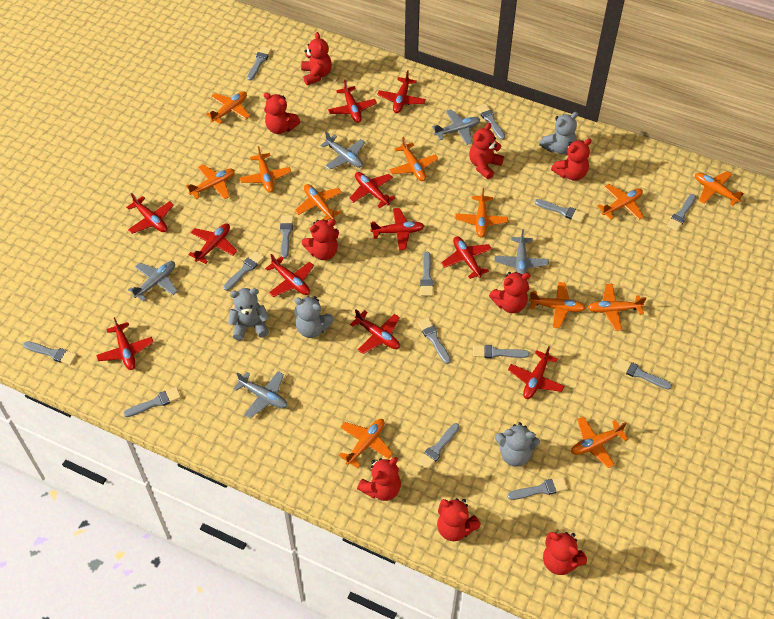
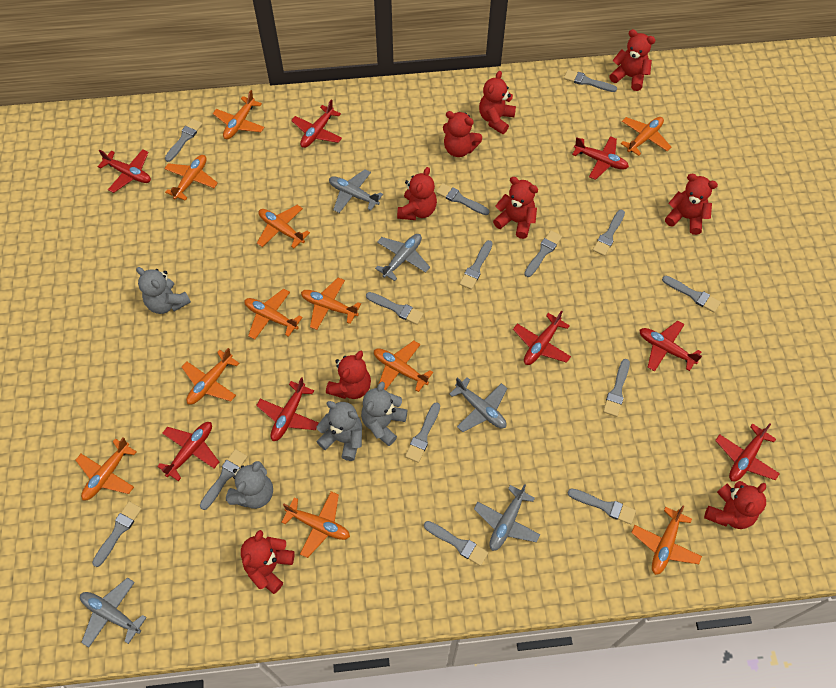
orange plane: 12 -> 11
red plane: 11 -> 8

